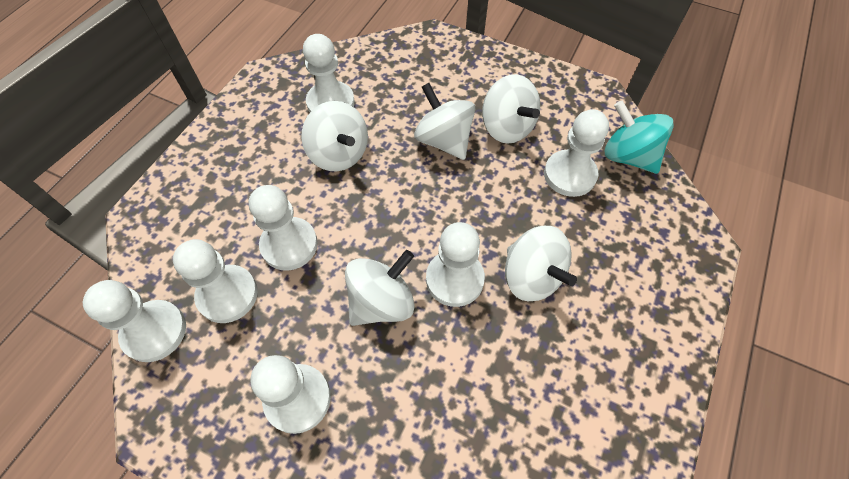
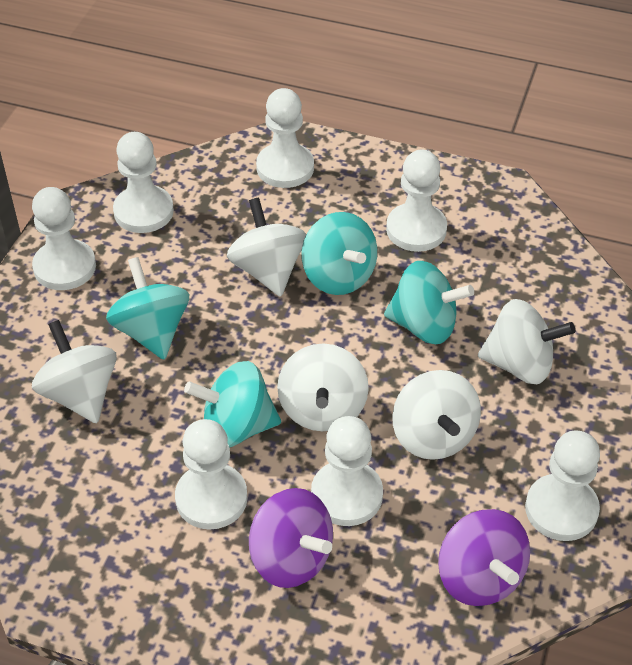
purple spinning top: 0 -> 2
turquoise spinning top: 1 -> 4

